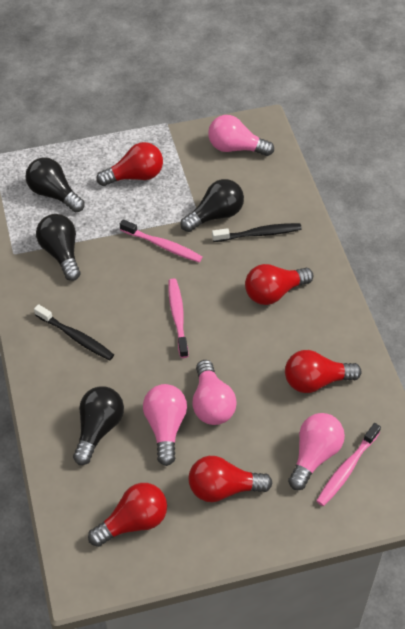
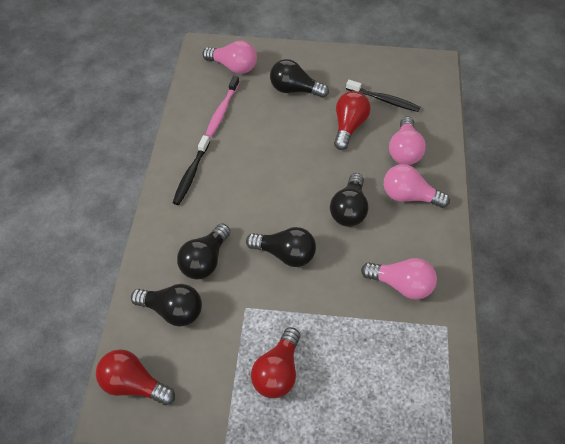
black light bulb: 4 -> 5
pink toothbrush: 3 -> 1
red light bulb: 5 -> 3

